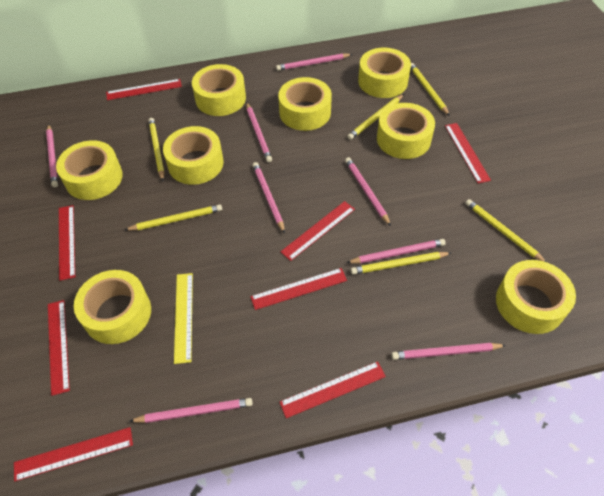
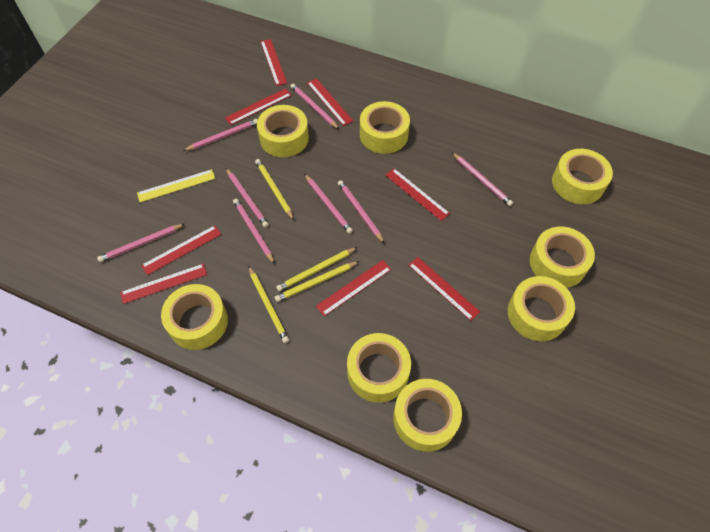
yellow pencil: 6 -> 4

